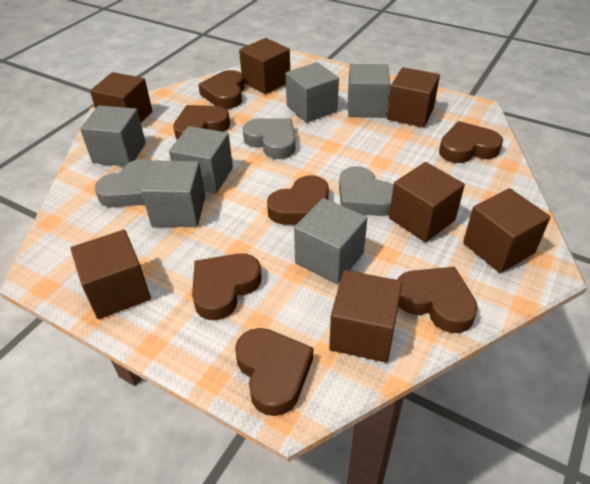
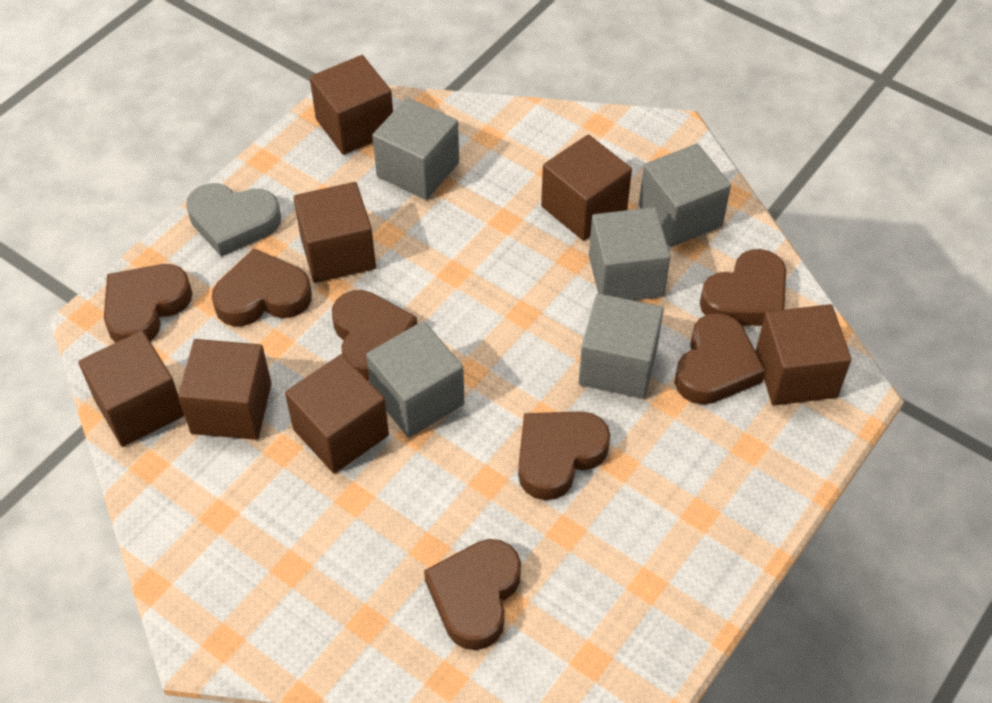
grey cube: 6 -> 5
grey heart: 3 -> 1

